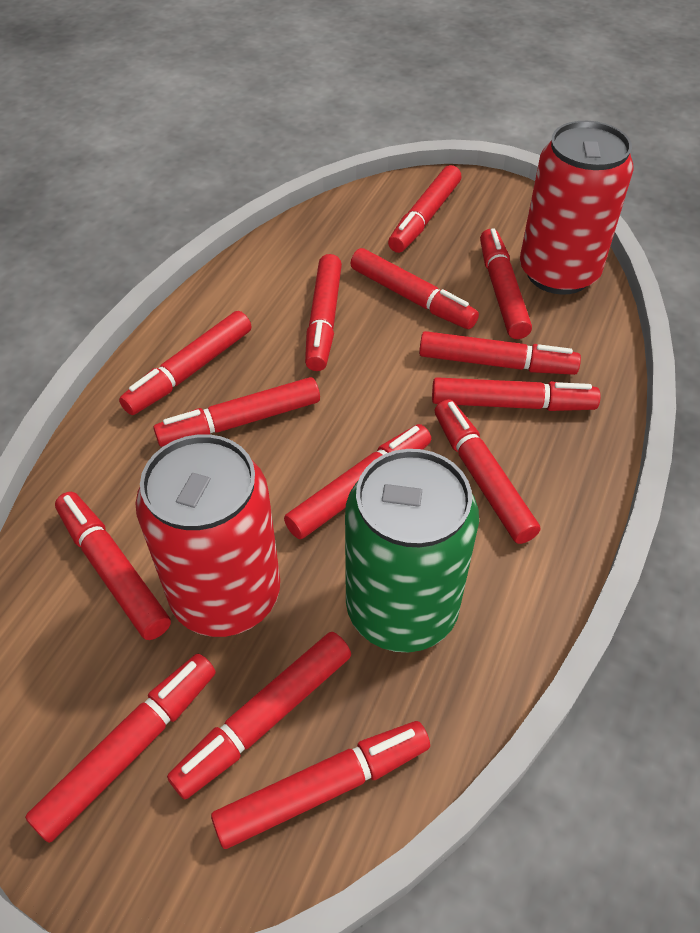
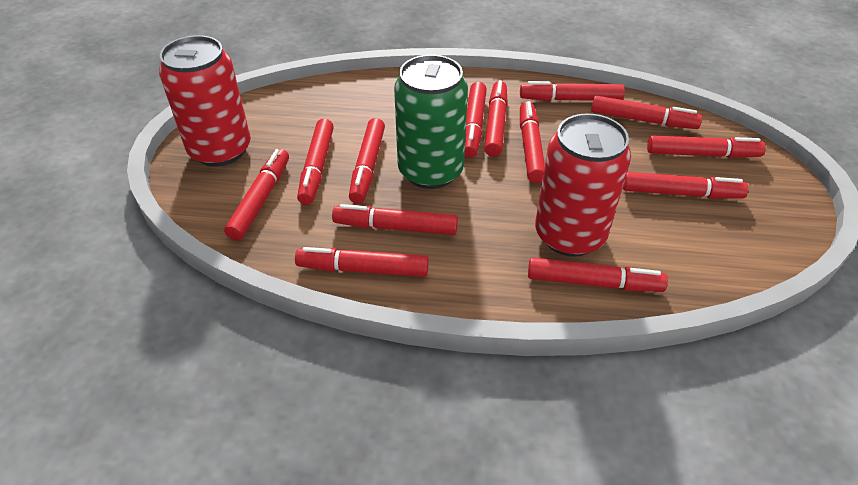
red marker: 14 -> 13

